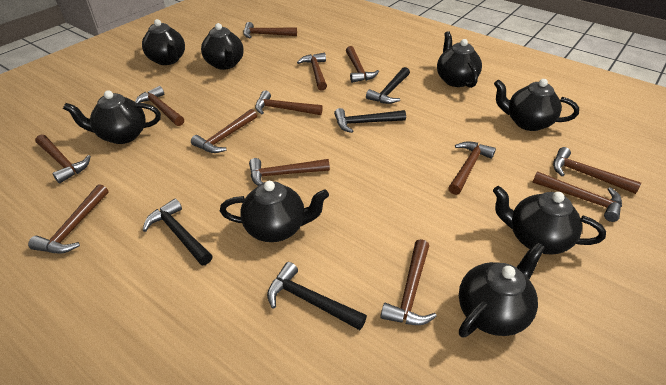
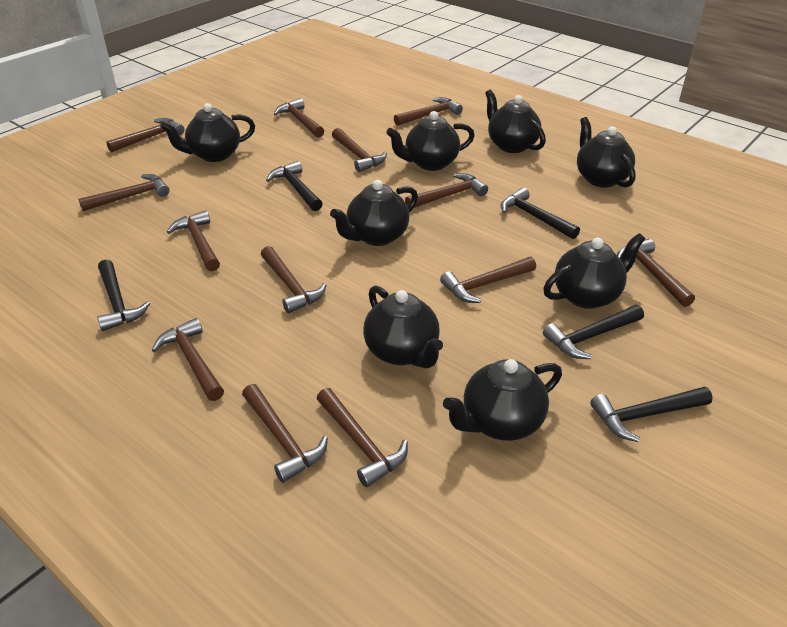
black hammer: 4 -> 5

